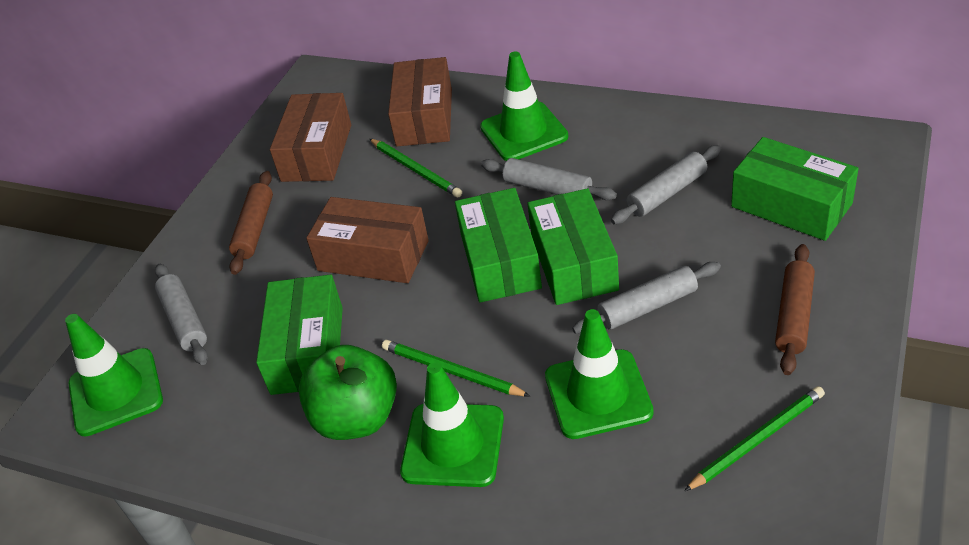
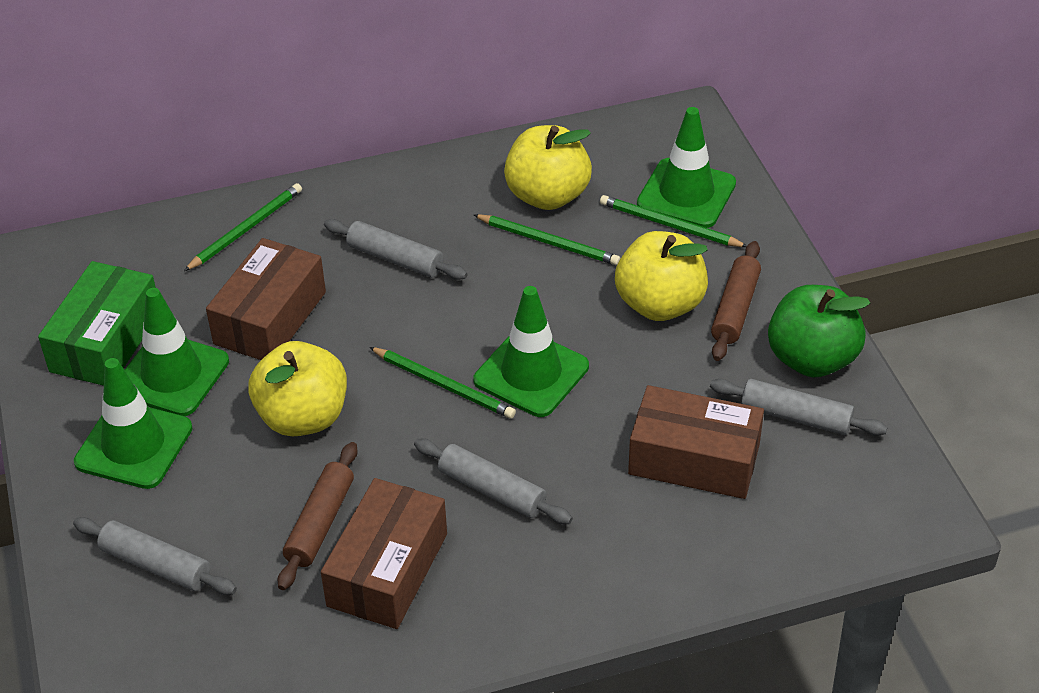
green box: 4 -> 1
green pencil: 3 -> 4
yellow apple: 0 -> 3

